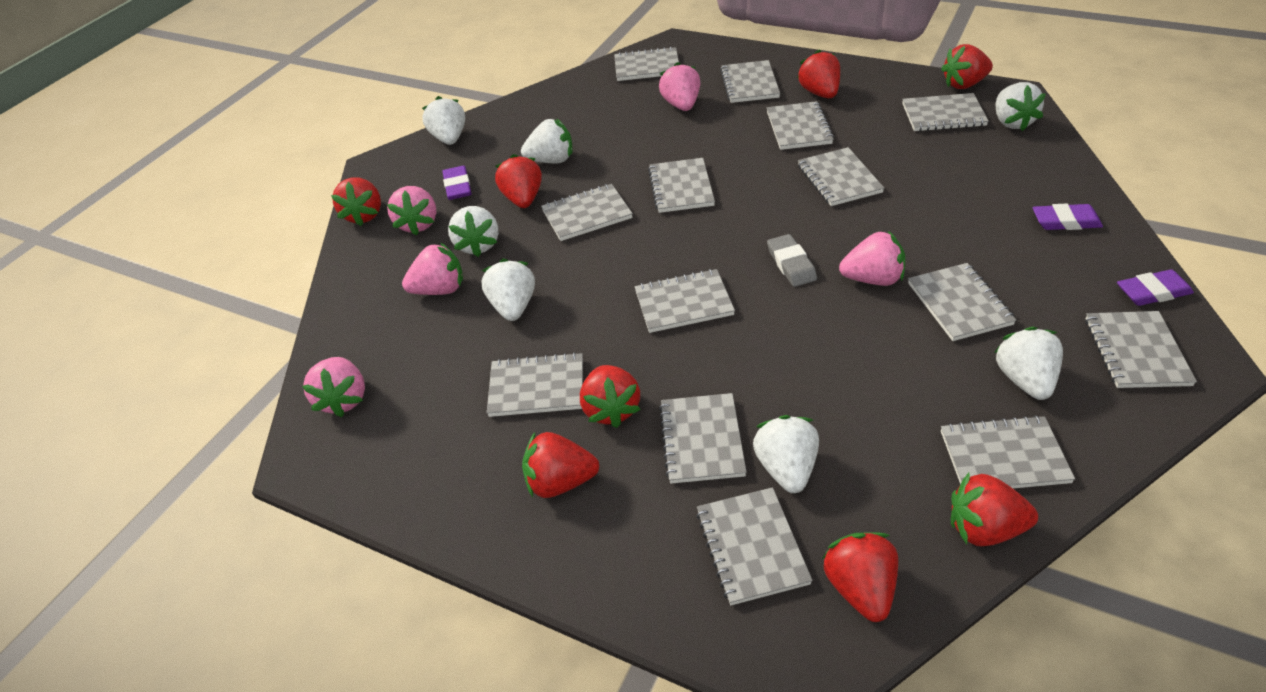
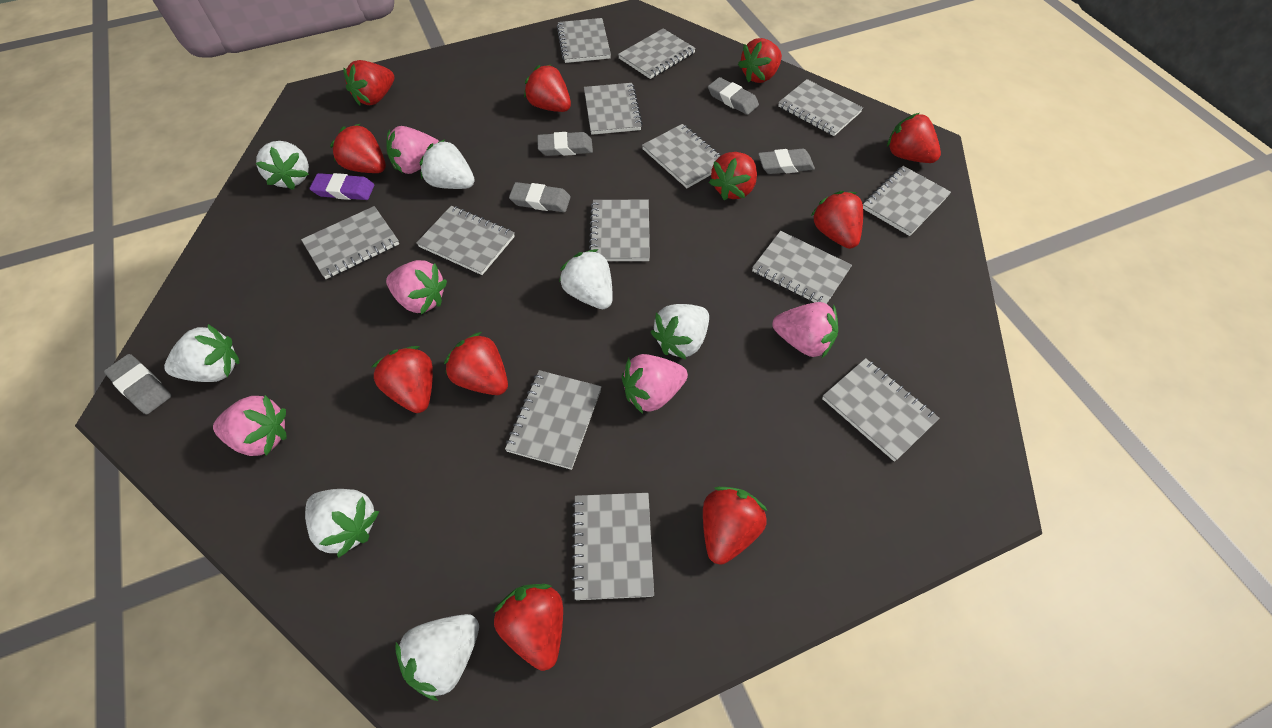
grey eraser: 1 -> 5
grey notebook: 14 -> 13
purple eraser: 3 -> 1
red strawberry: 8 -> 11

